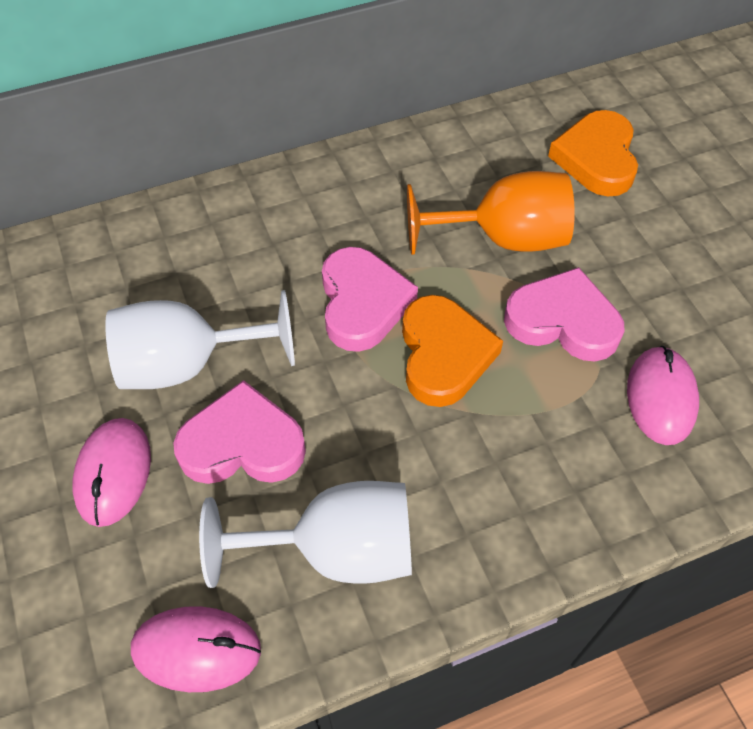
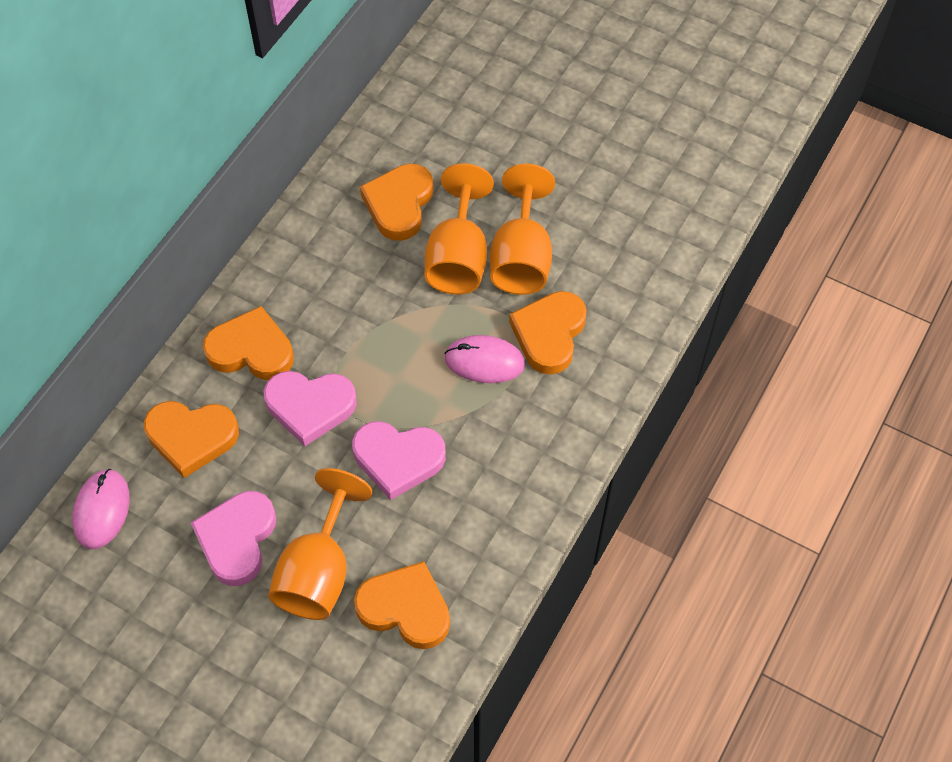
orange goblet: 1 -> 3
orange heart: 2 -> 5
pink mouse: 3 -> 2
white goblet: 2 -> 0

